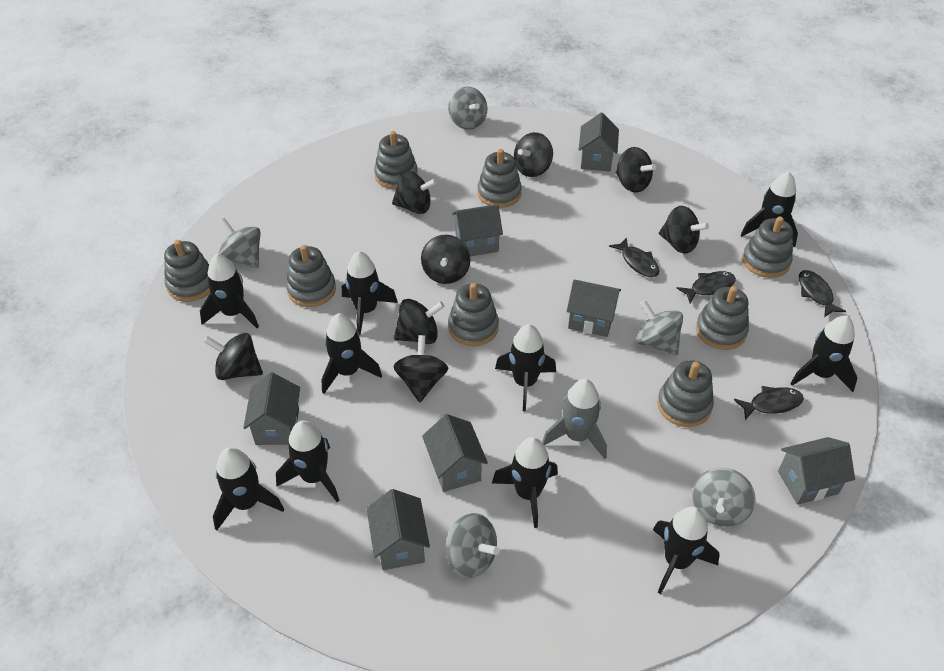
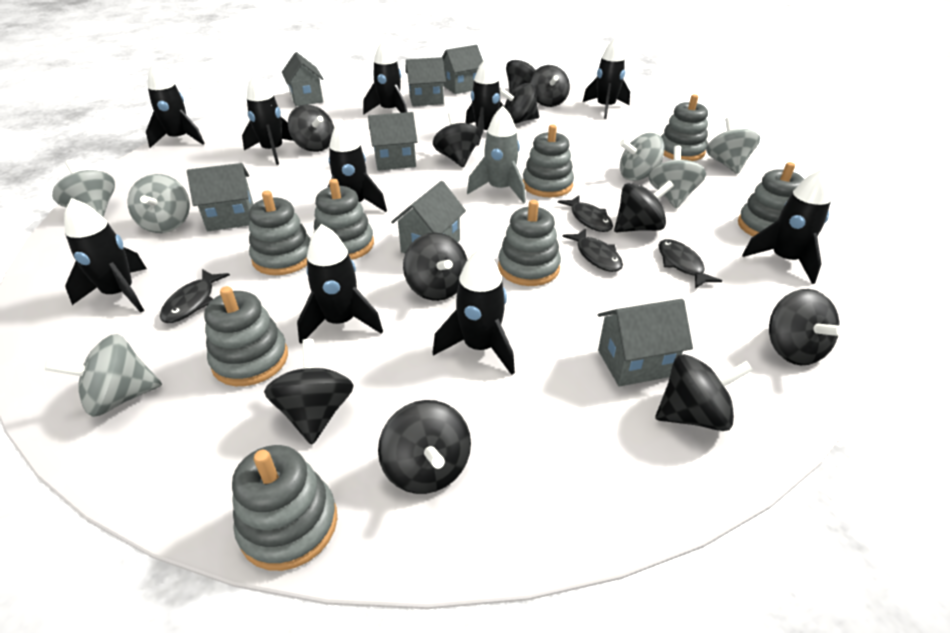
black spinning top: 8 -> 11
grey spinning top: 5 -> 6

